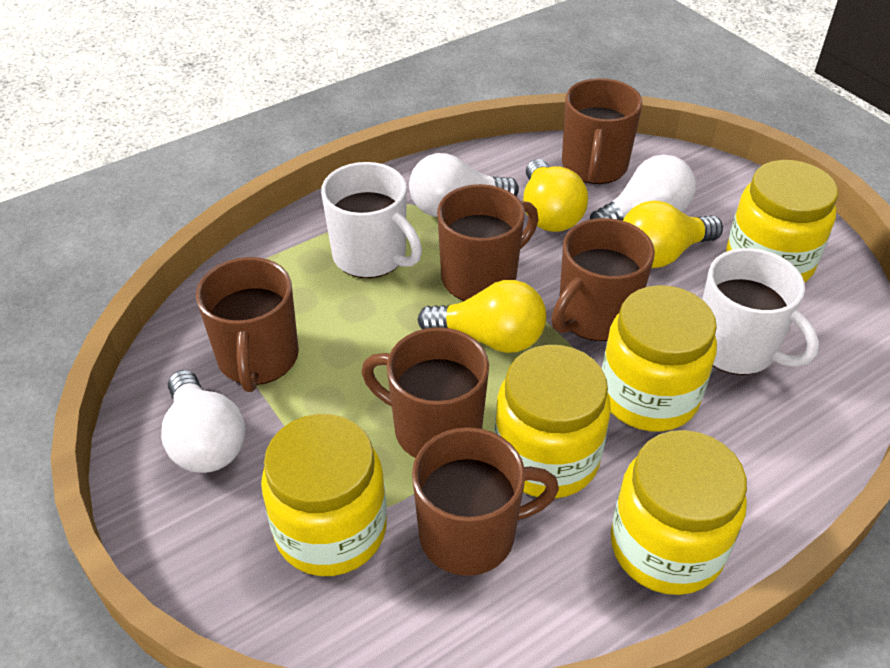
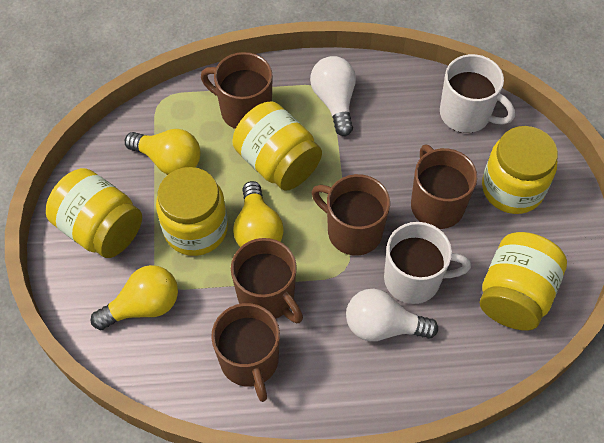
brown mug: 6 -> 5
white light bulb: 3 -> 2

